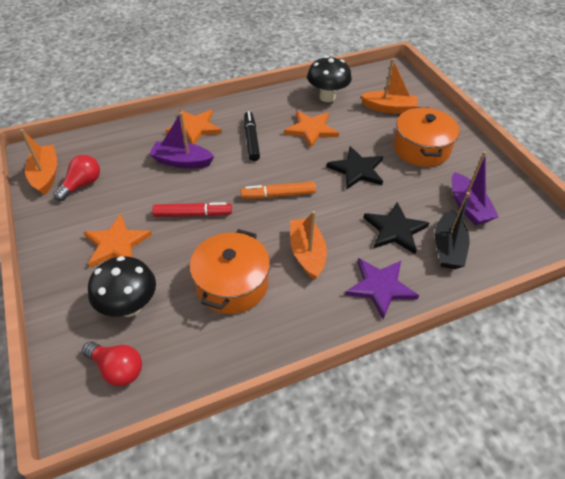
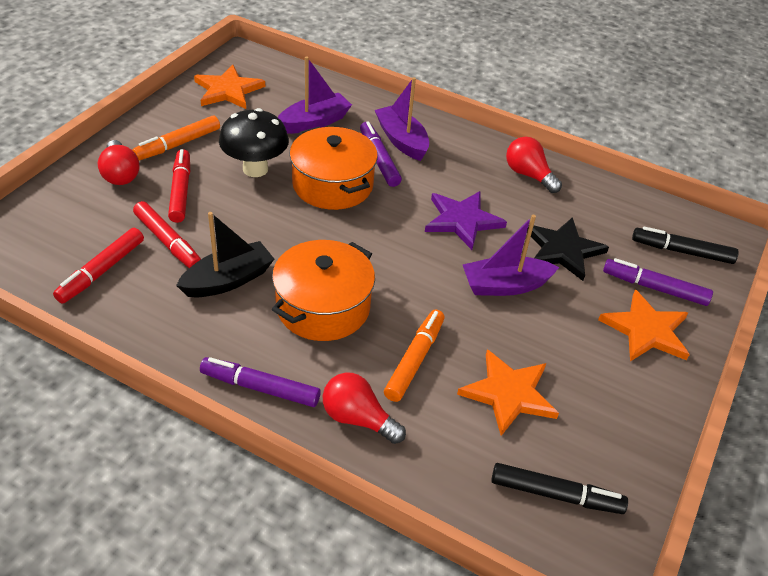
black marker: 1 -> 2
black mushroom: 2 -> 1
black star: 2 -> 1
orange boat: 3 -> 0
orange marker: 1 -> 2
purple boat: 2 -> 3
purple marker: 0 -> 3
red light bulb: 2 -> 3
red marker: 1 -> 3

